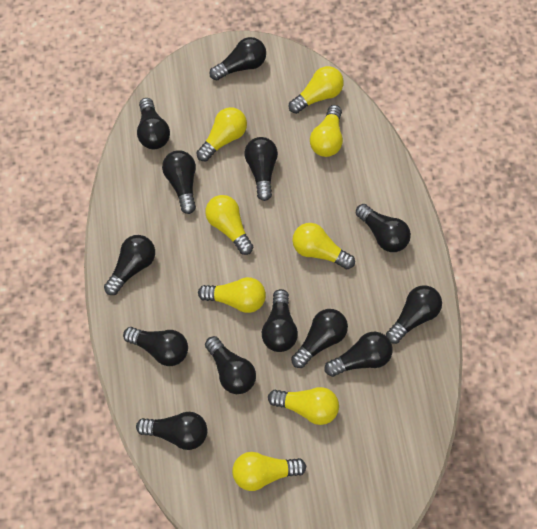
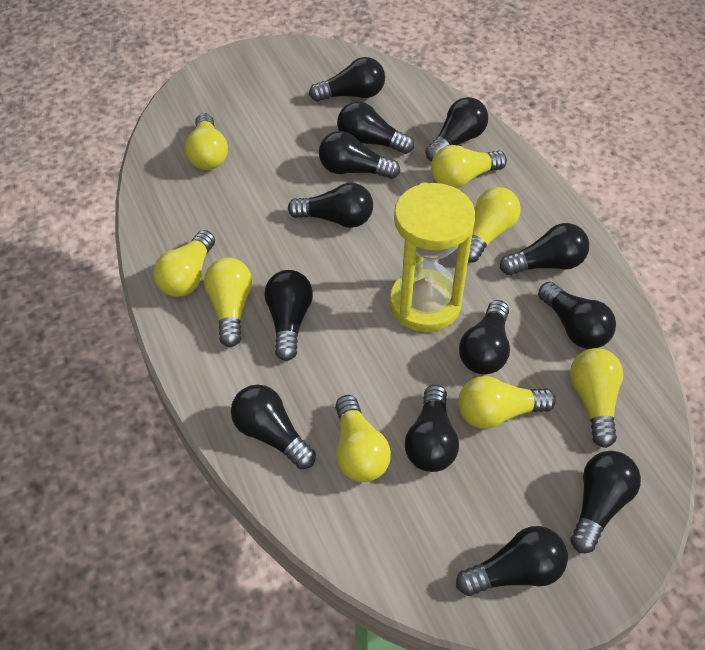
yellow hourglass: 0 -> 1

